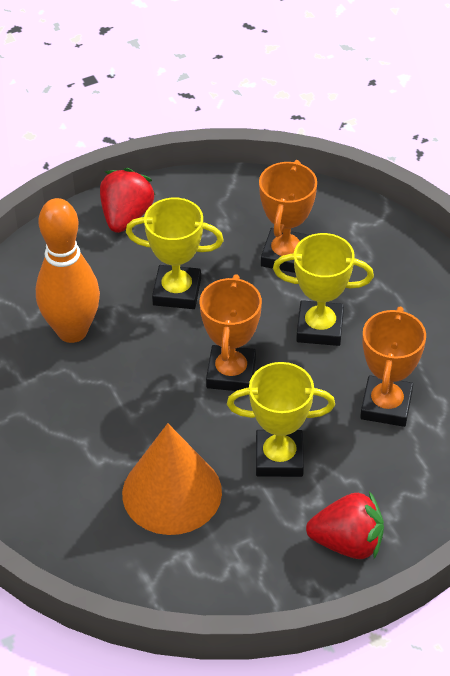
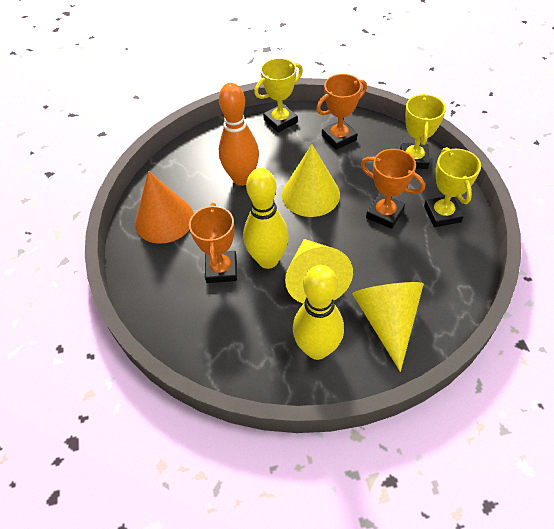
red strawberry: 2 -> 0
yellow bowling pin: 0 -> 2
yellow cone: 0 -> 3

